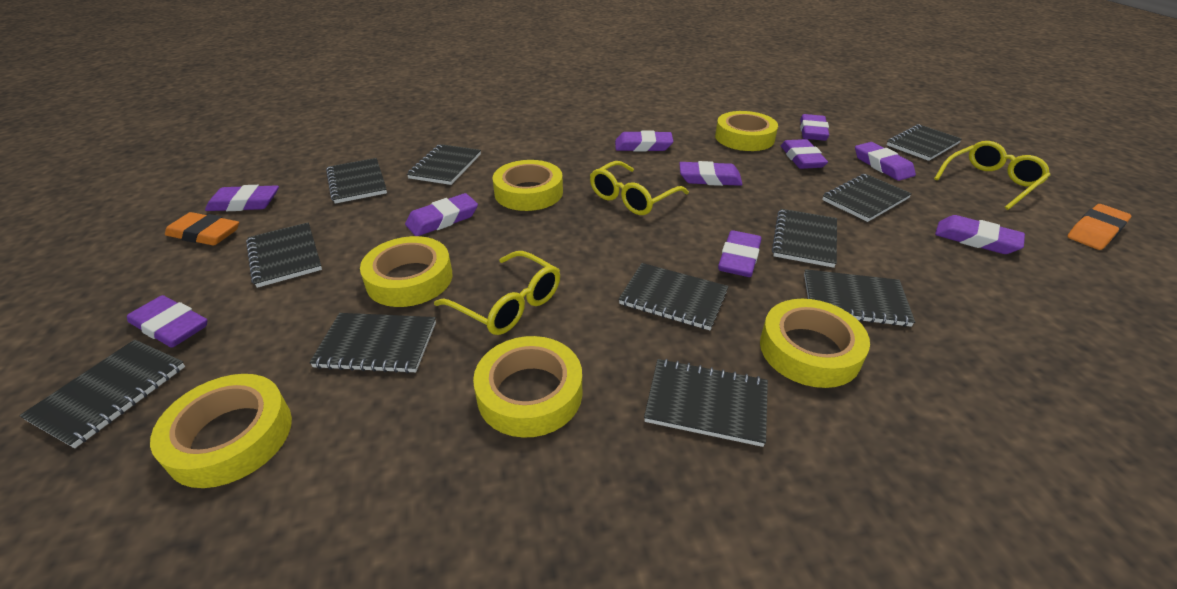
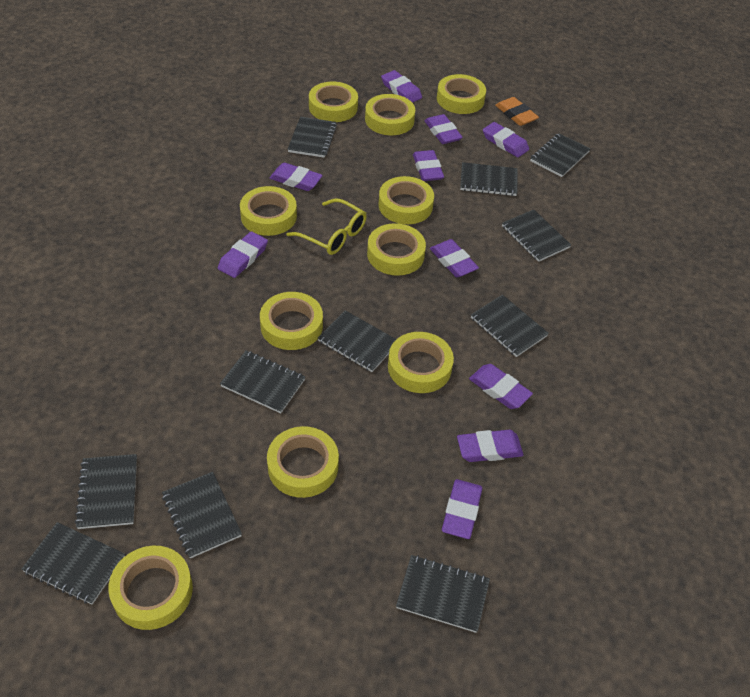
orange eraser: 2 -> 1
yellow glasses: 3 -> 1
yellow tape: 6 -> 10

